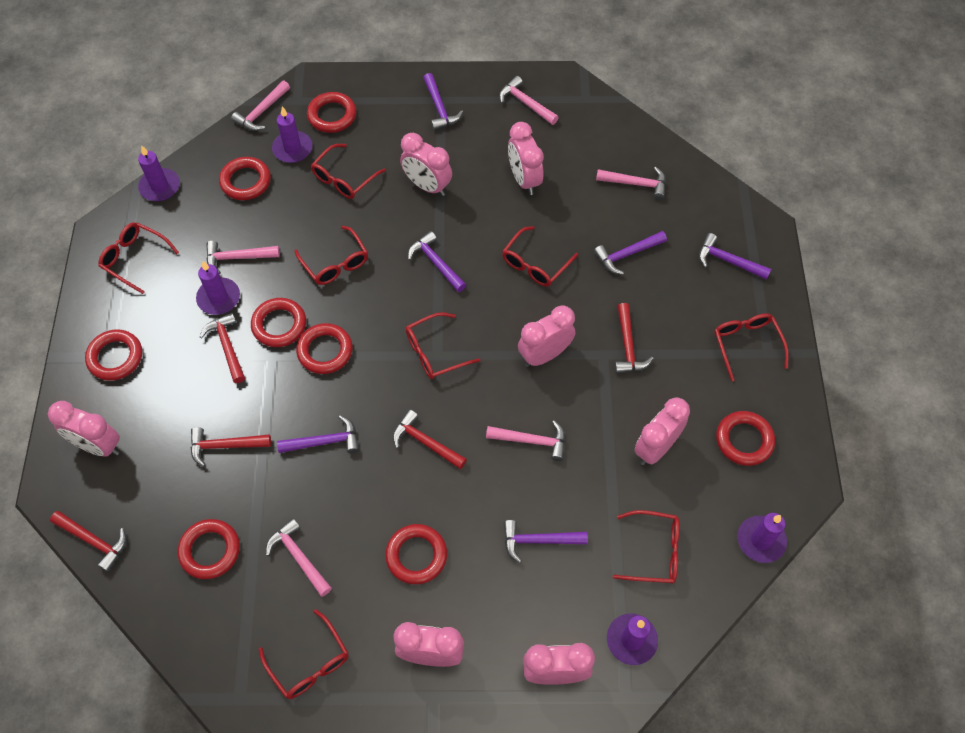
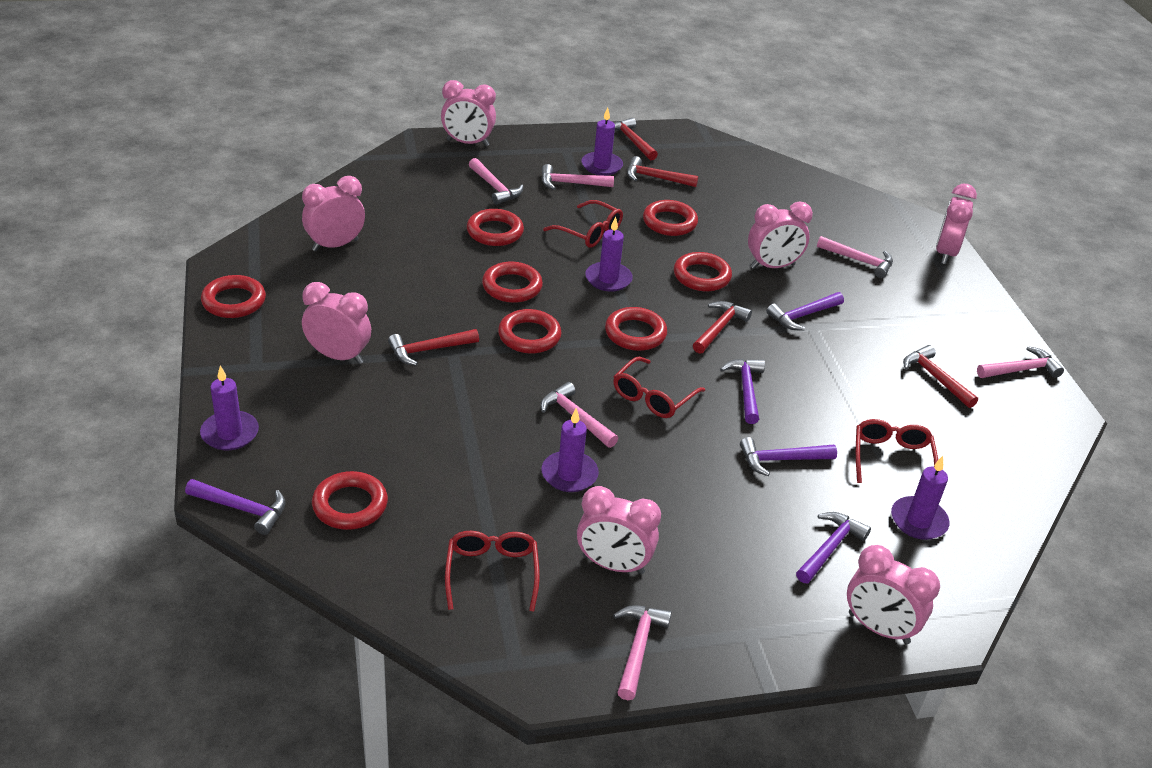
purple hammer: 6 -> 5
red glasses: 8 -> 4

